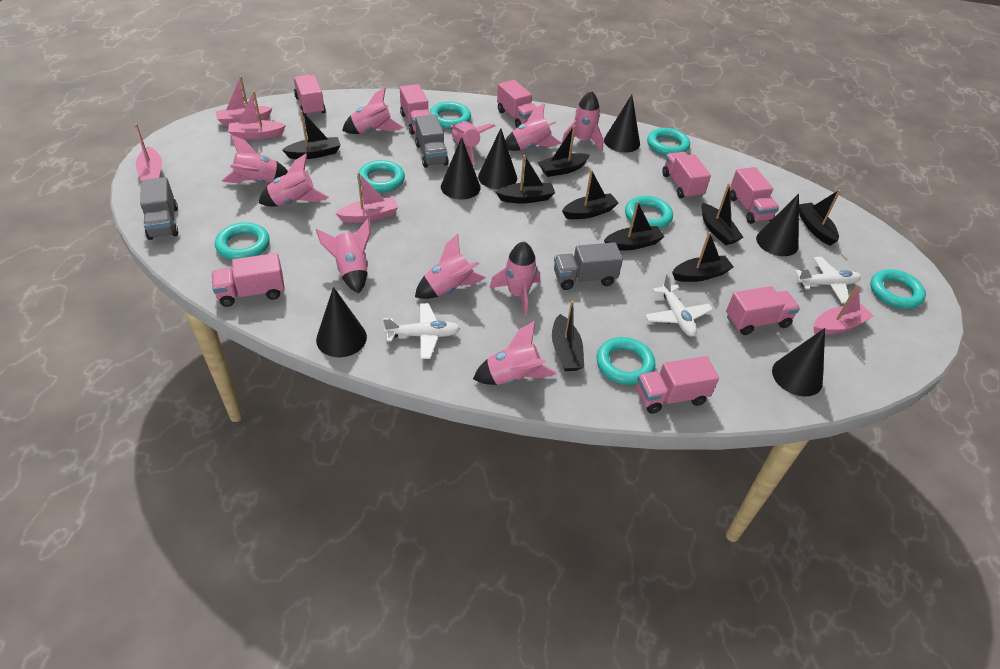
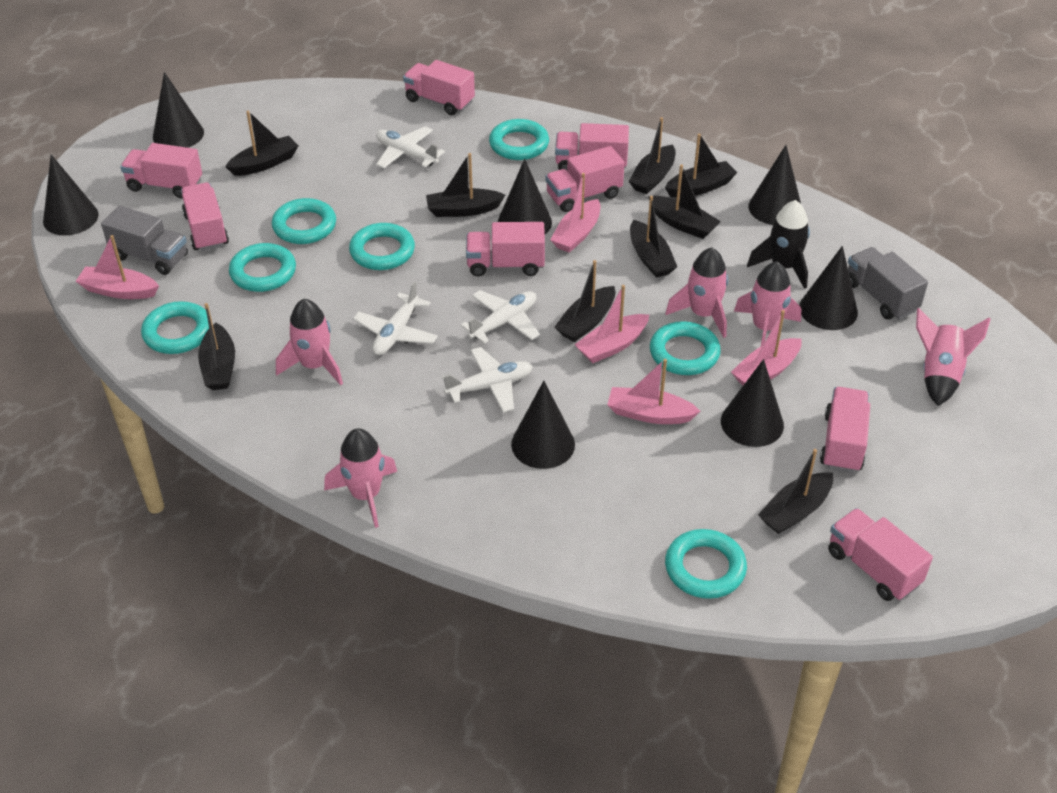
black cone: 6 -> 7
black rocket: 0 -> 1
grey truck: 3 -> 2
pink rocket: 10 -> 5
white plane: 3 -> 4

